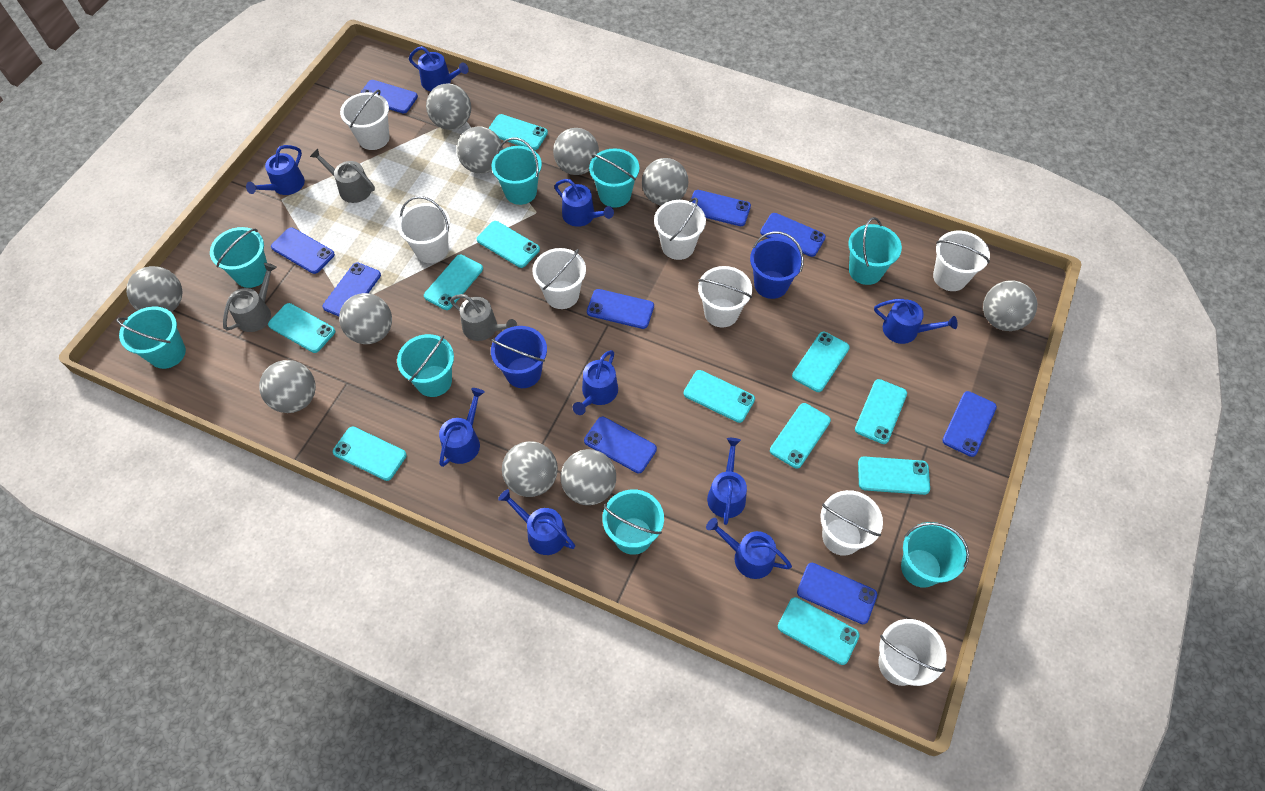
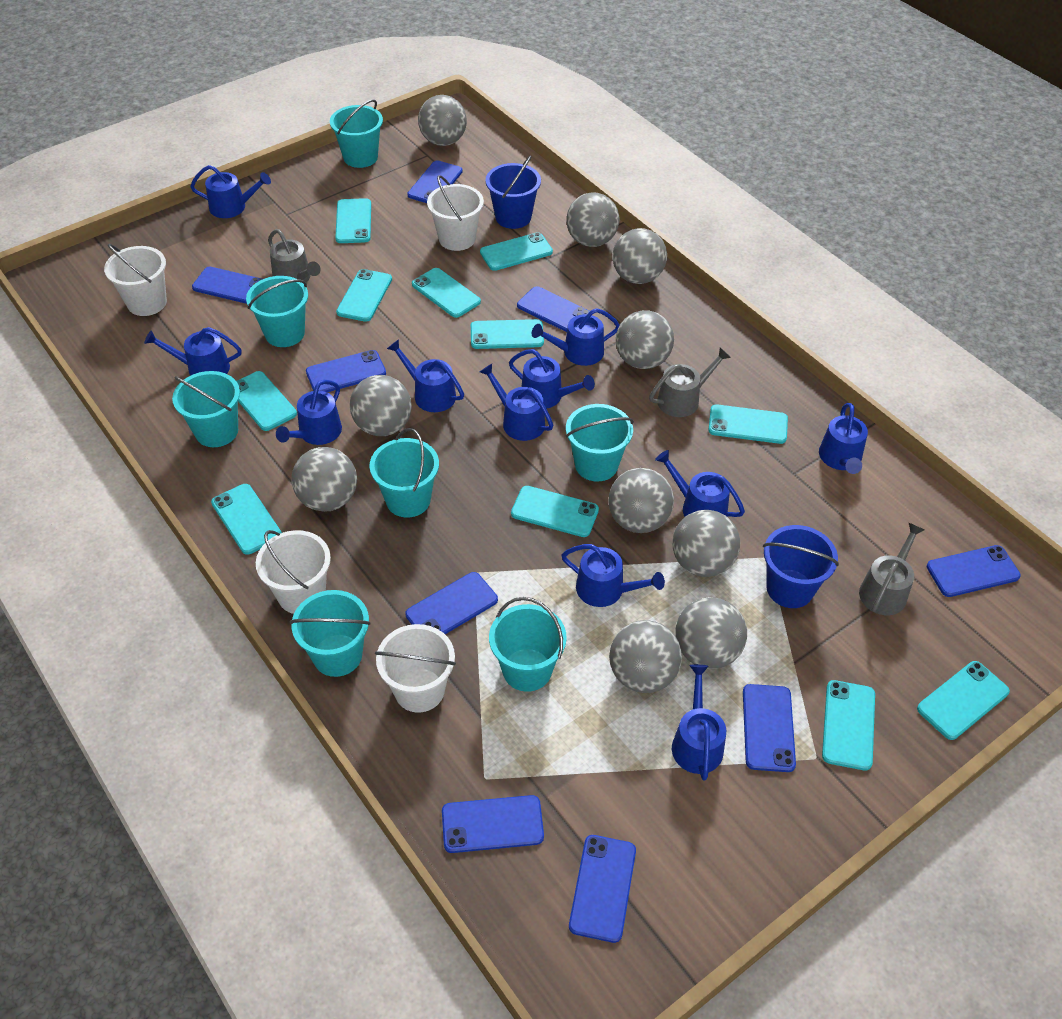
blue watering can: 9 -> 11
turquoise bucket: 8 -> 7
white bucket: 8 -> 4

